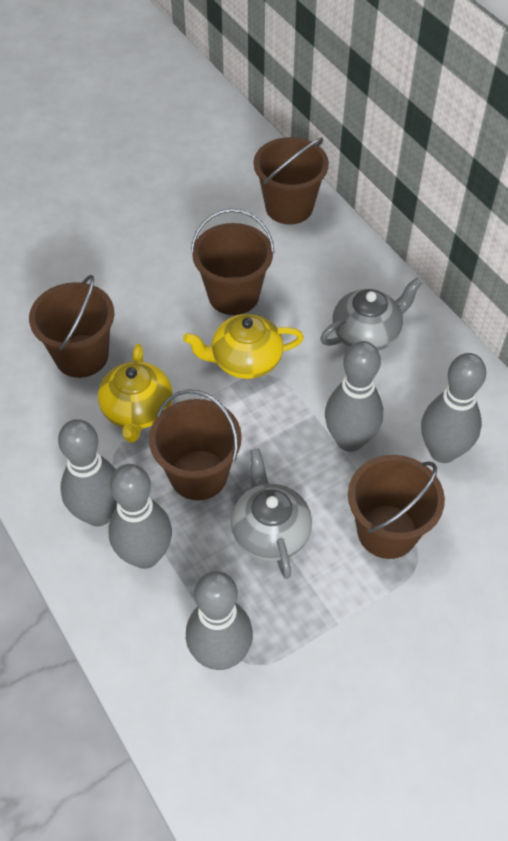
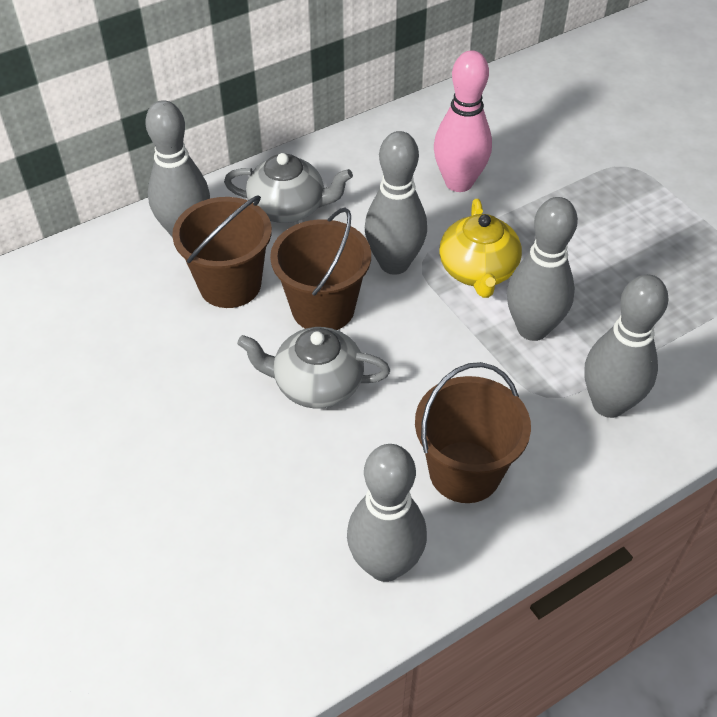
brown bucket: 5 -> 3
pink bowling pin: 0 -> 1
yellow teapot: 2 -> 1

